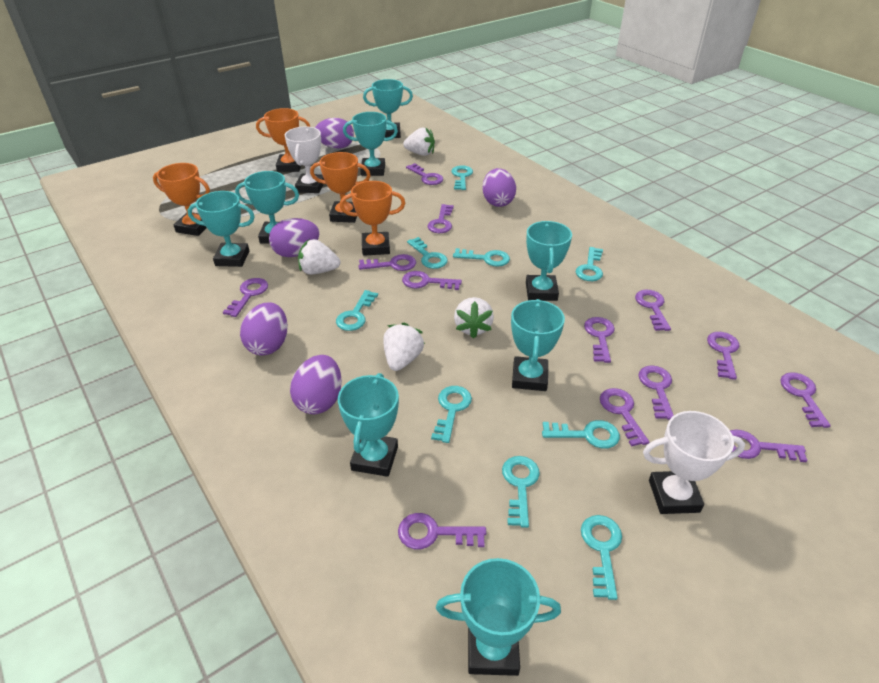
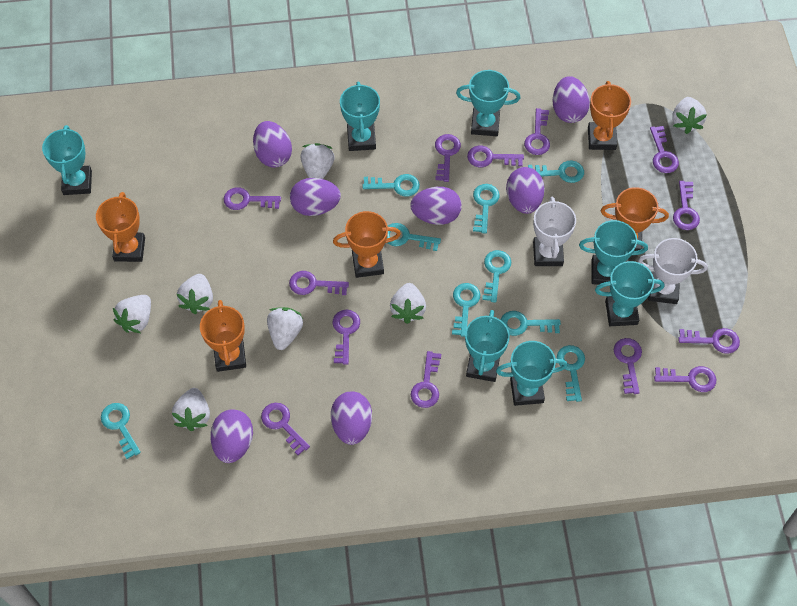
orange trophy: 4 -> 5
purple egg: 5 -> 7
turquoise trophy: 8 -> 7
white strawberry: 4 -> 7

